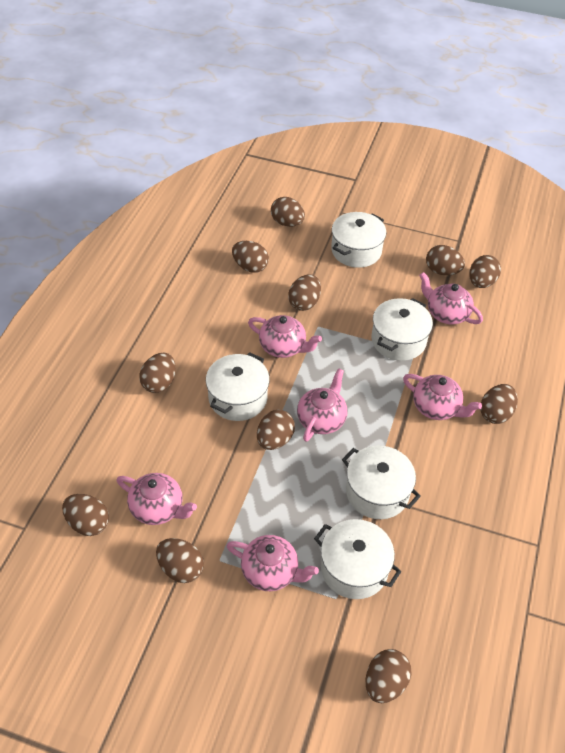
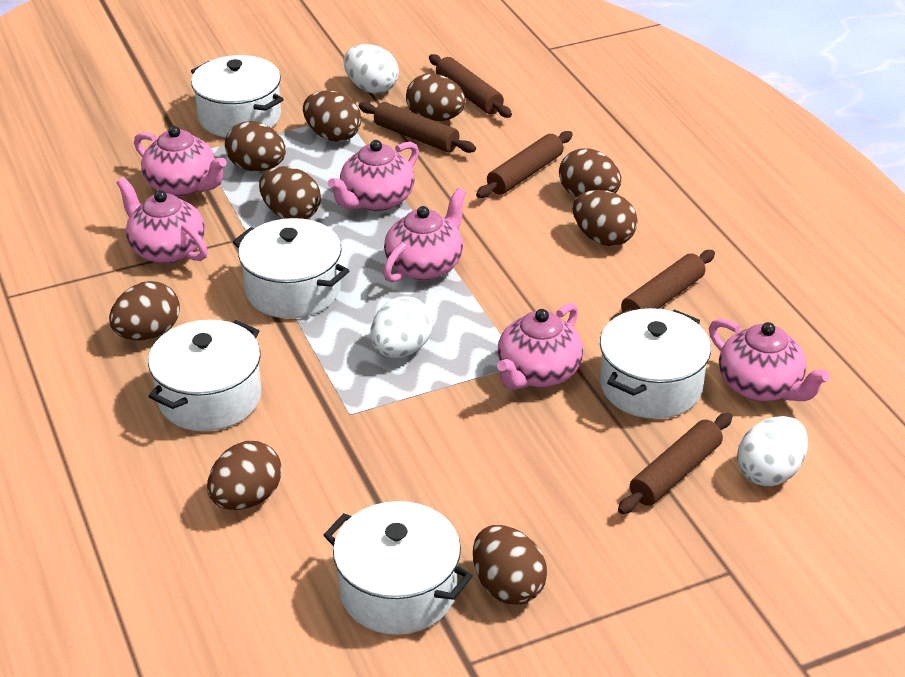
brown egg: 11 -> 9
brown rolling pin: 0 -> 5
white egg: 0 -> 3

